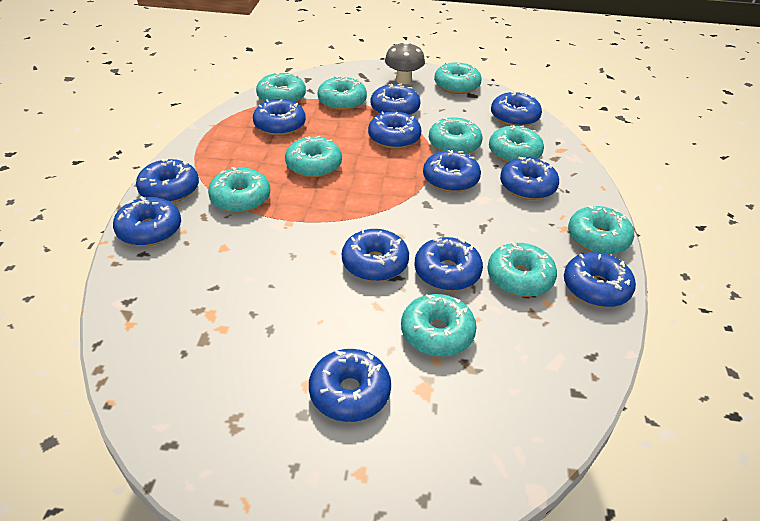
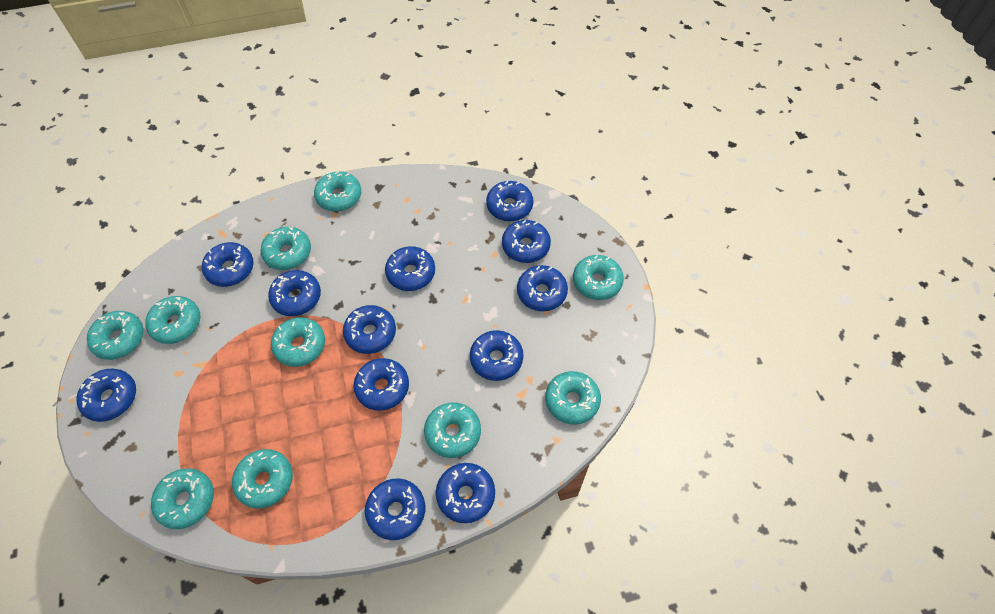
grey mushroom: 1 -> 0

